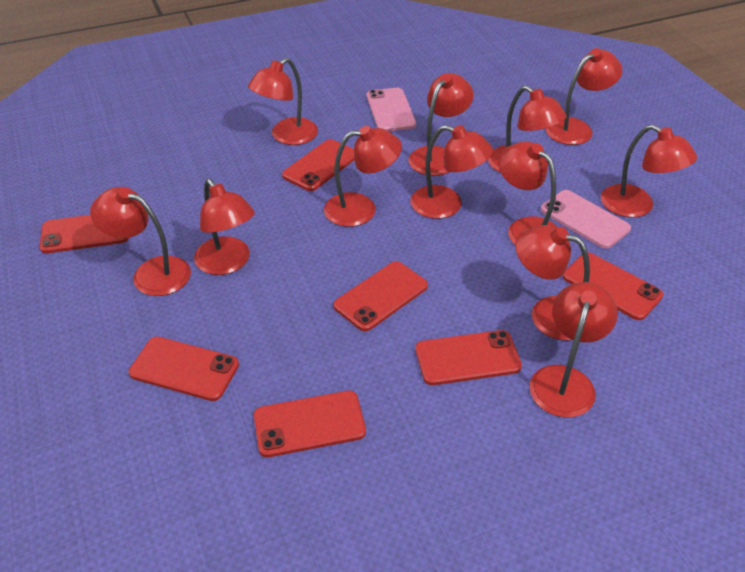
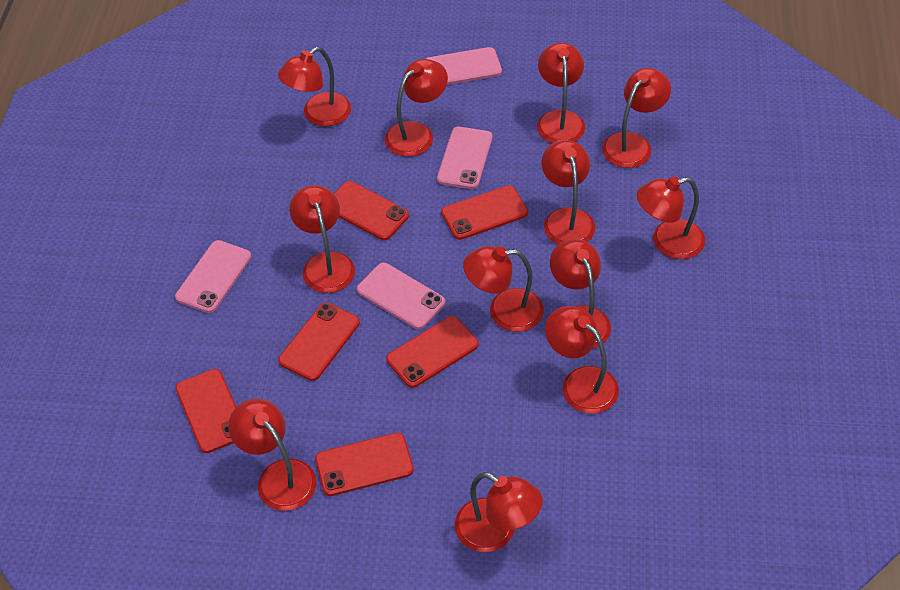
pink phone: 2 -> 4
red phone: 7 -> 6

